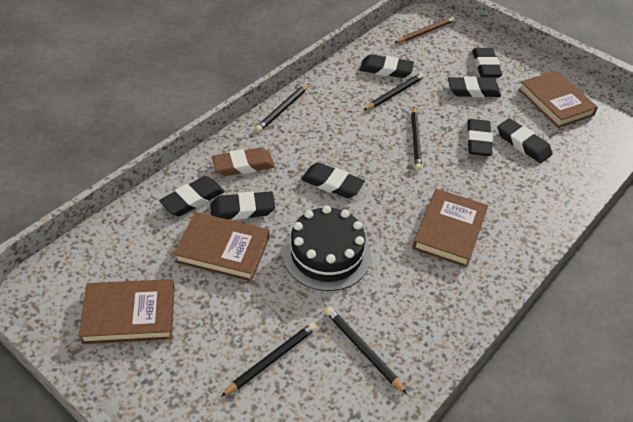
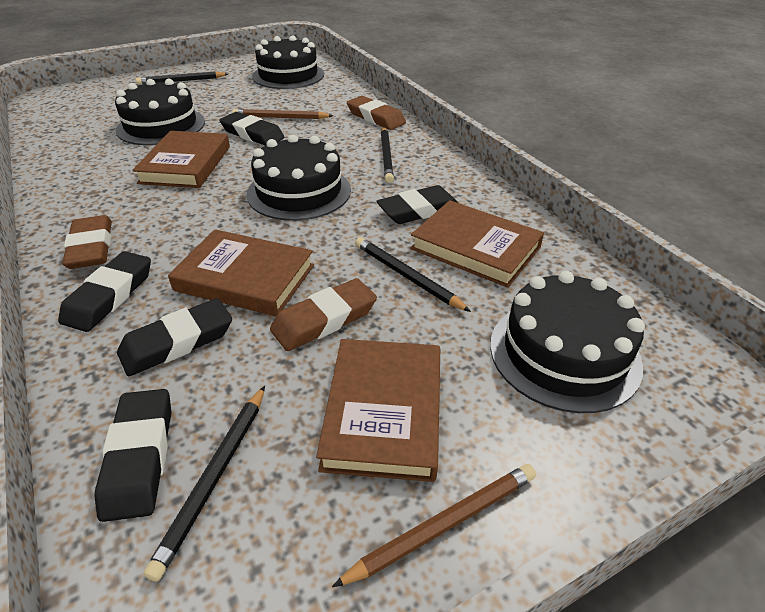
black cake: 1 -> 4
black eraser: 8 -> 5
black pencil: 5 -> 4
brown eraser: 1 -> 3
brown pencil: 1 -> 2

